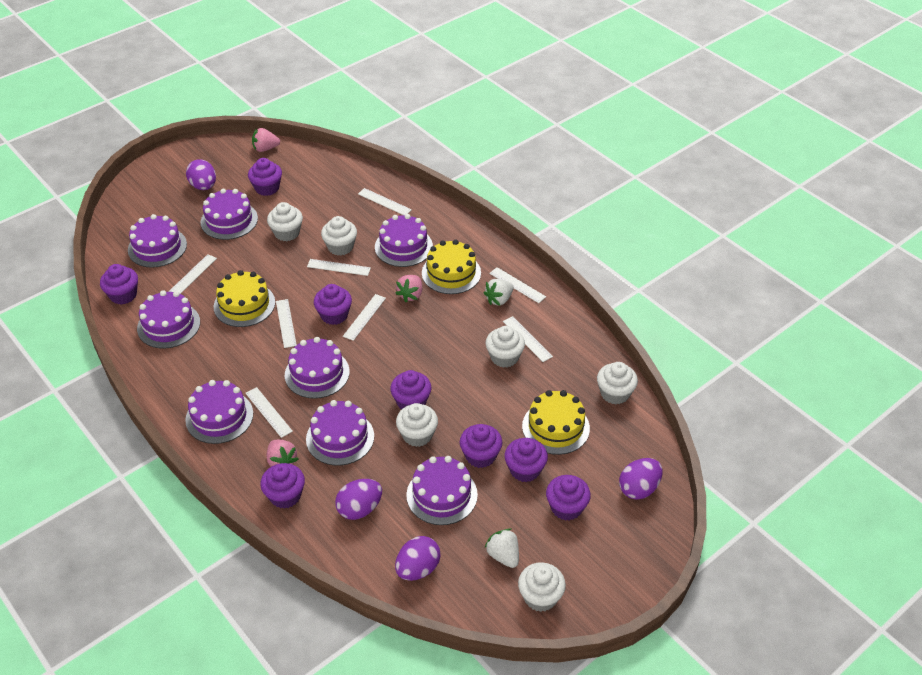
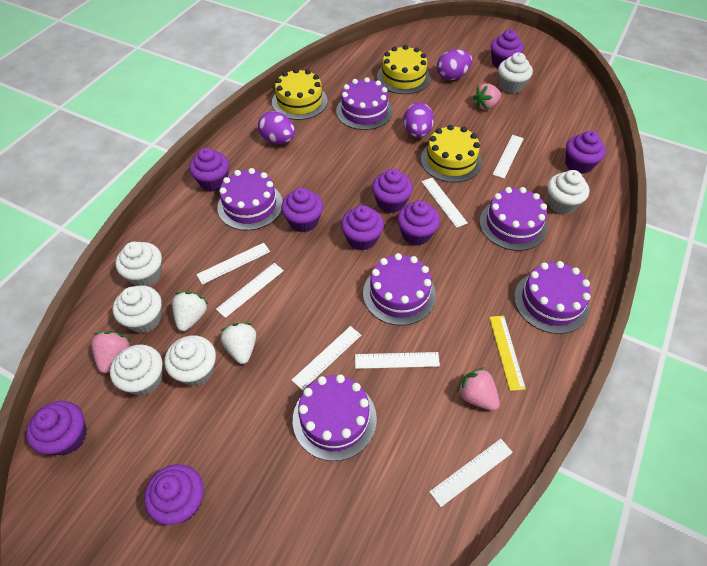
purple cake: 8 -> 6
purple cupcake: 8 -> 9
purple egg: 4 -> 3
white ruler: 8 -> 7
yellow ruler: 0 -> 1

